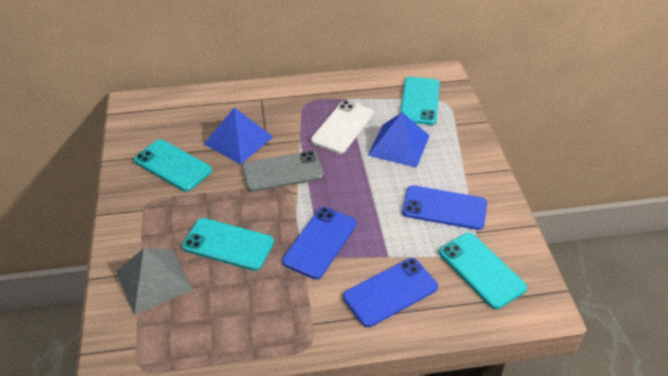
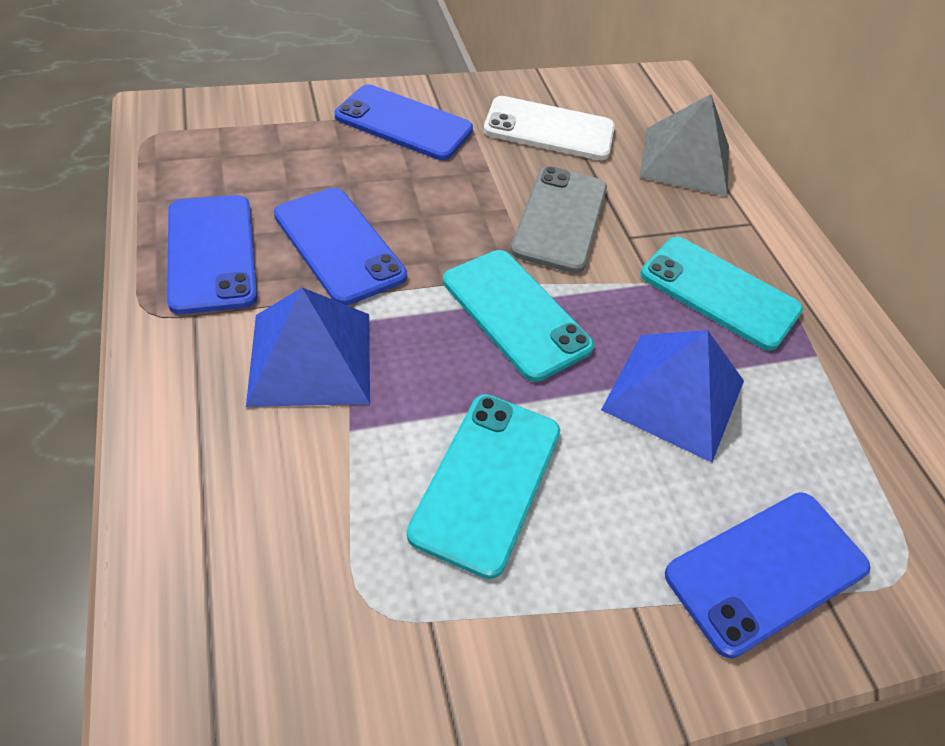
blue phone: 3 -> 4
turquoise phone: 4 -> 3

